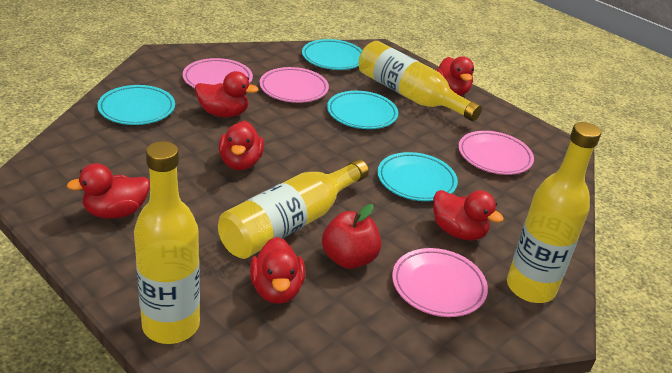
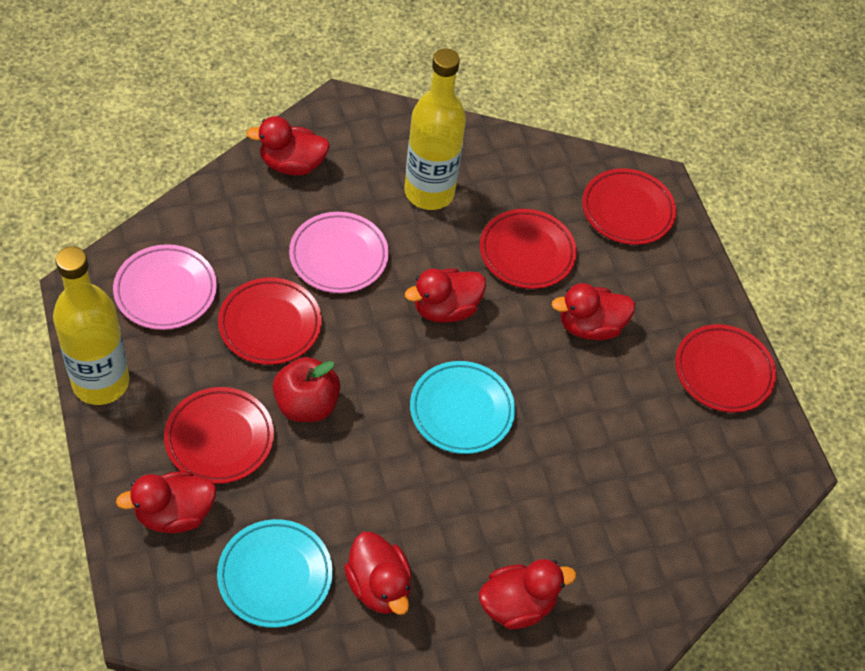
pink plate: 4 -> 2
red plate: 0 -> 5
turquoise plate: 4 -> 2
yellow bottle: 4 -> 2

